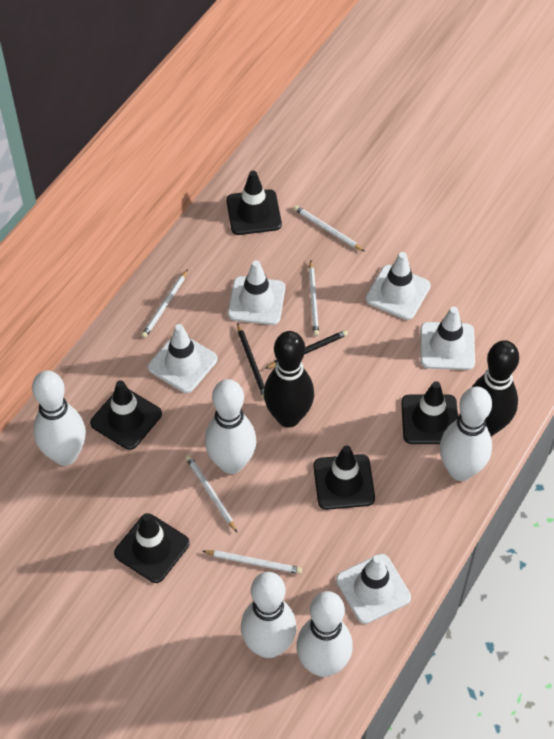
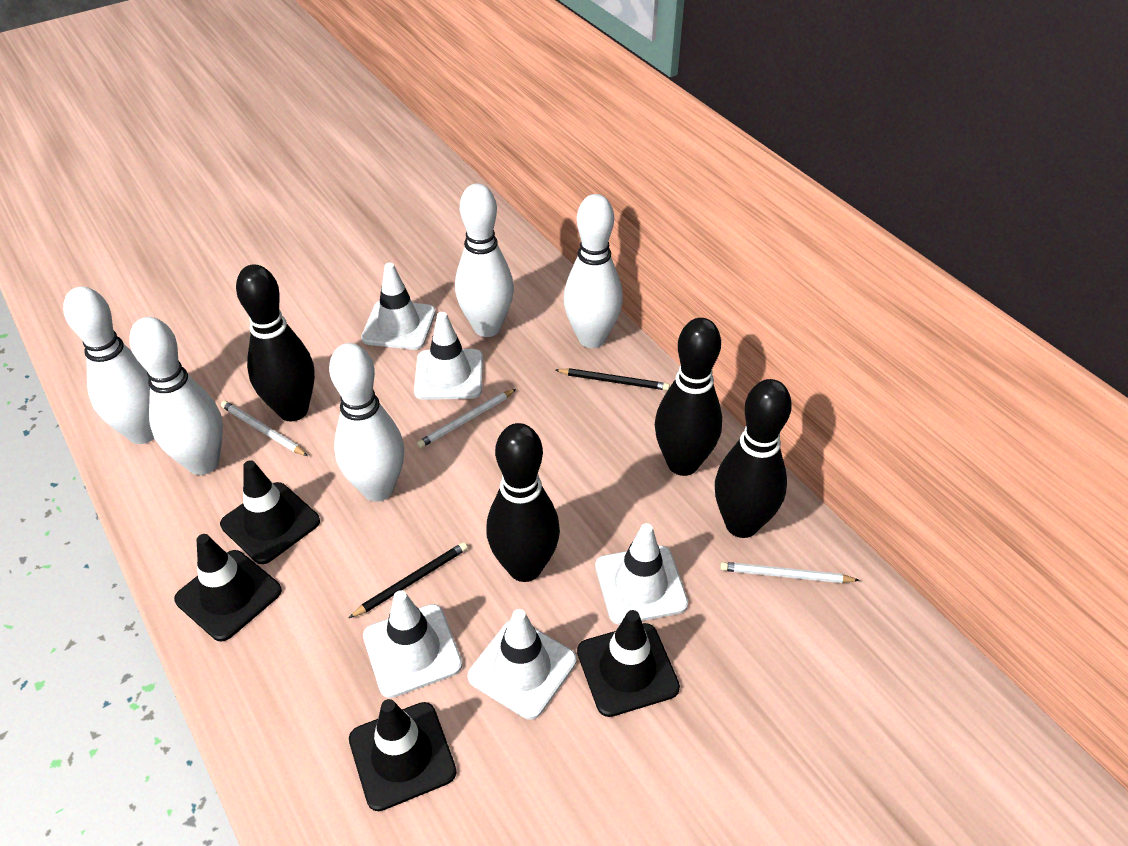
black bowling pin: 2 -> 4
black traffic cone: 5 -> 4
white pencil: 5 -> 3

